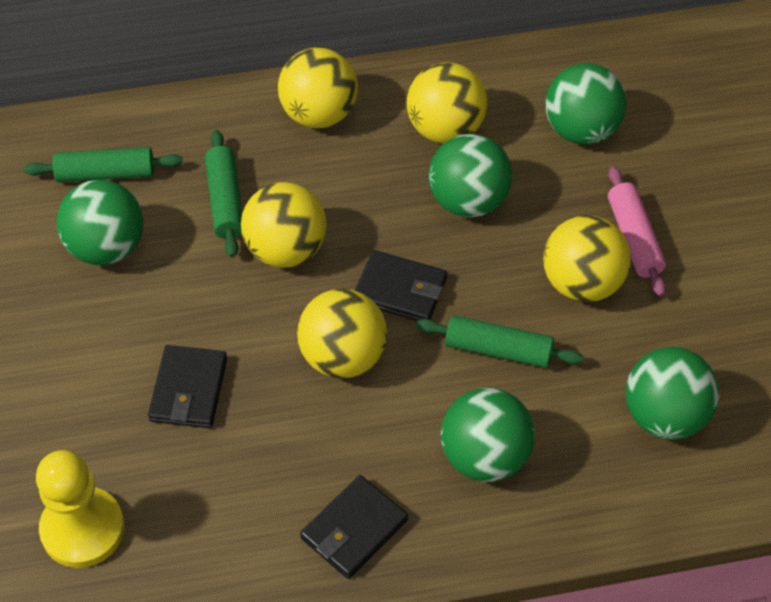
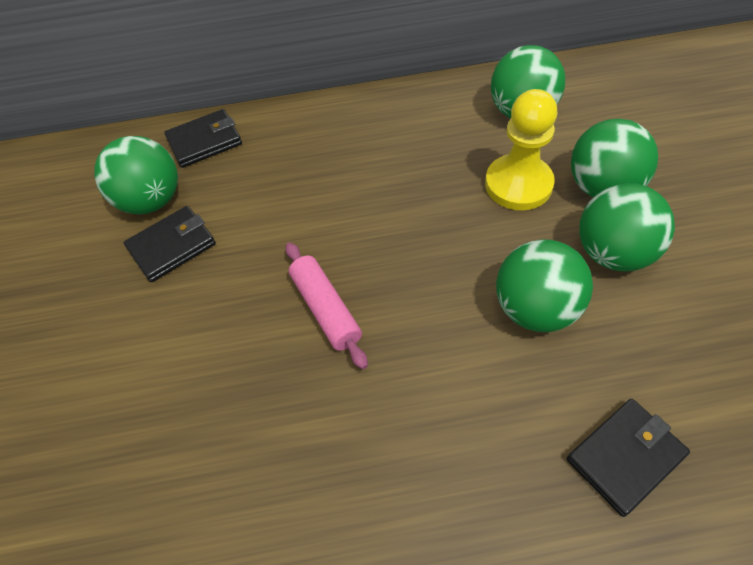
green rolling pin: 3 -> 0
yellow ball: 5 -> 0

